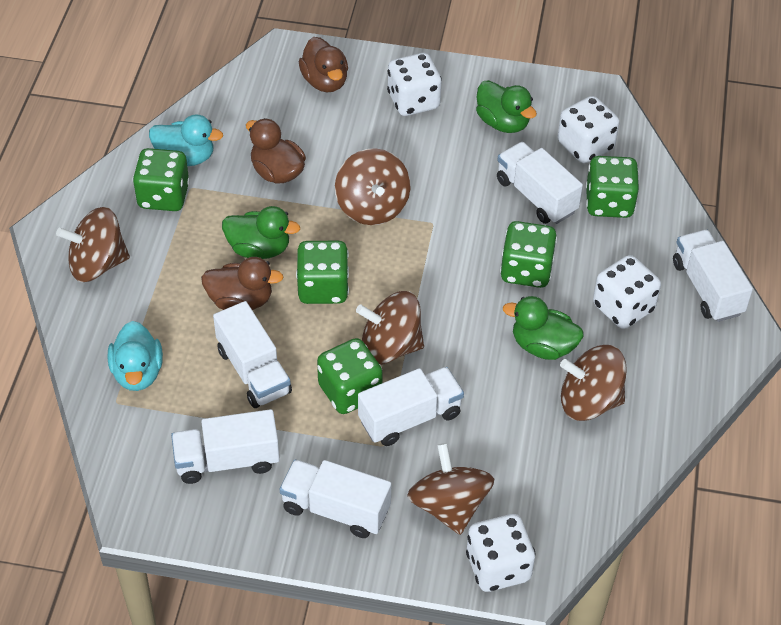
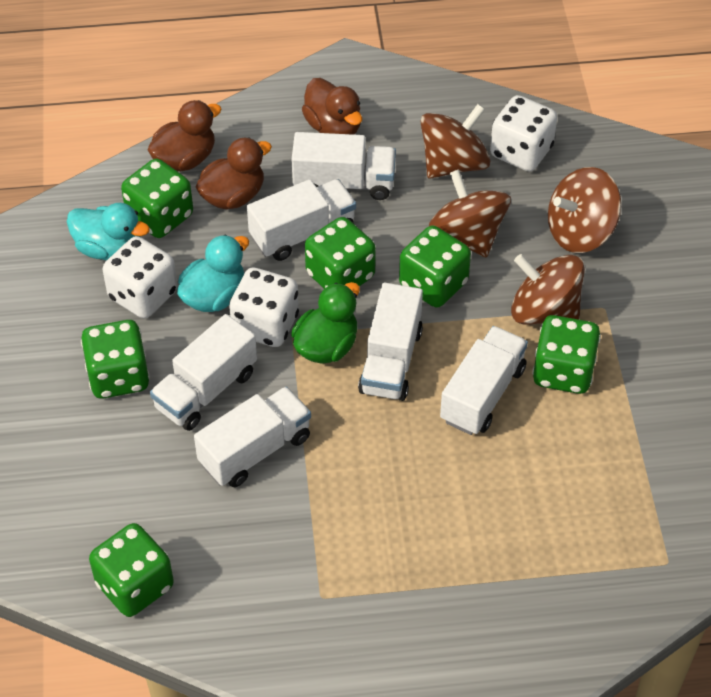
brown spinning top: 5 -> 4
green dice: 5 -> 6
green duck: 3 -> 1
white dice: 4 -> 3

